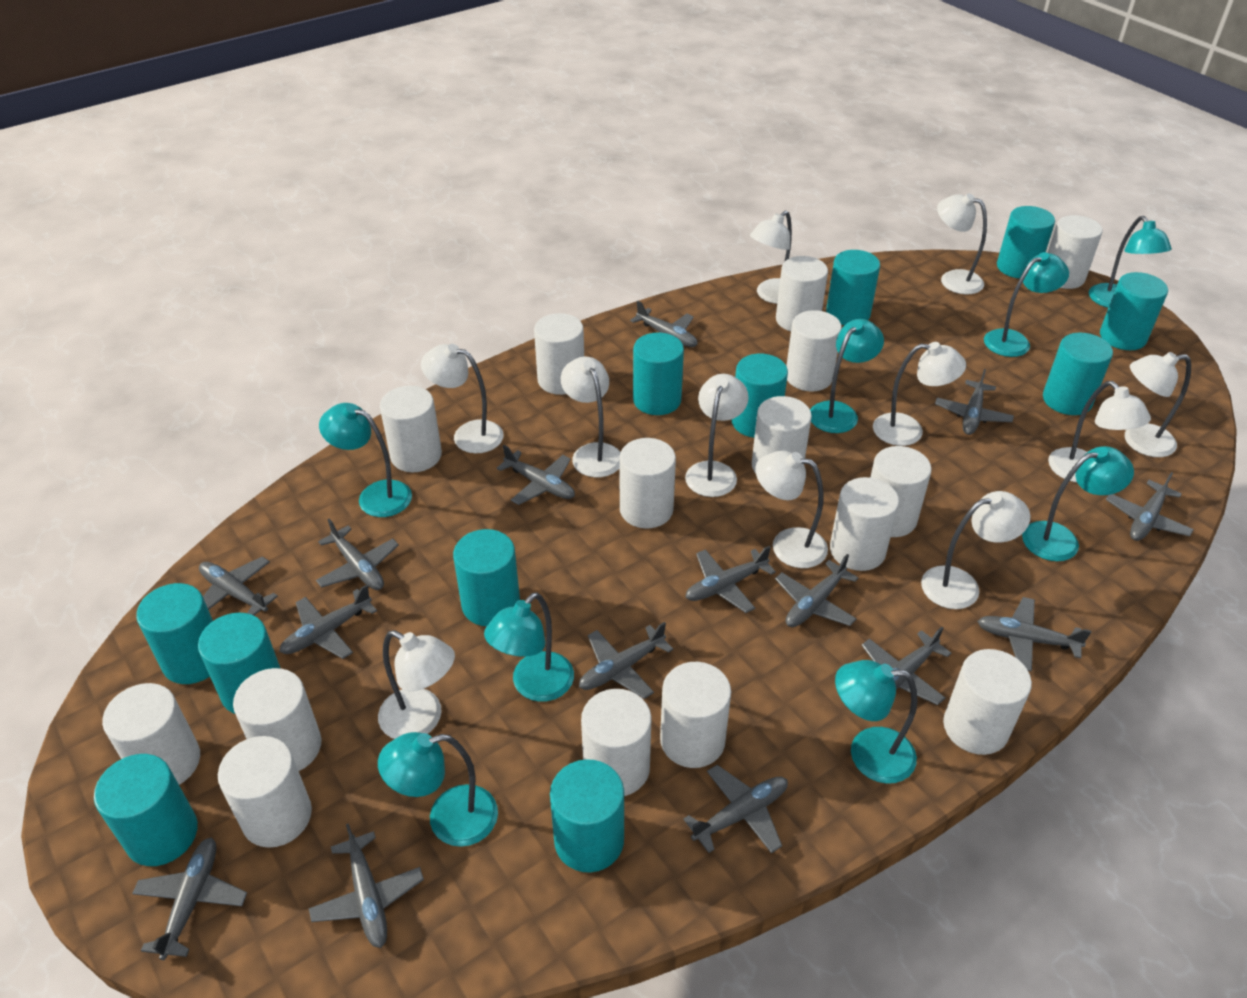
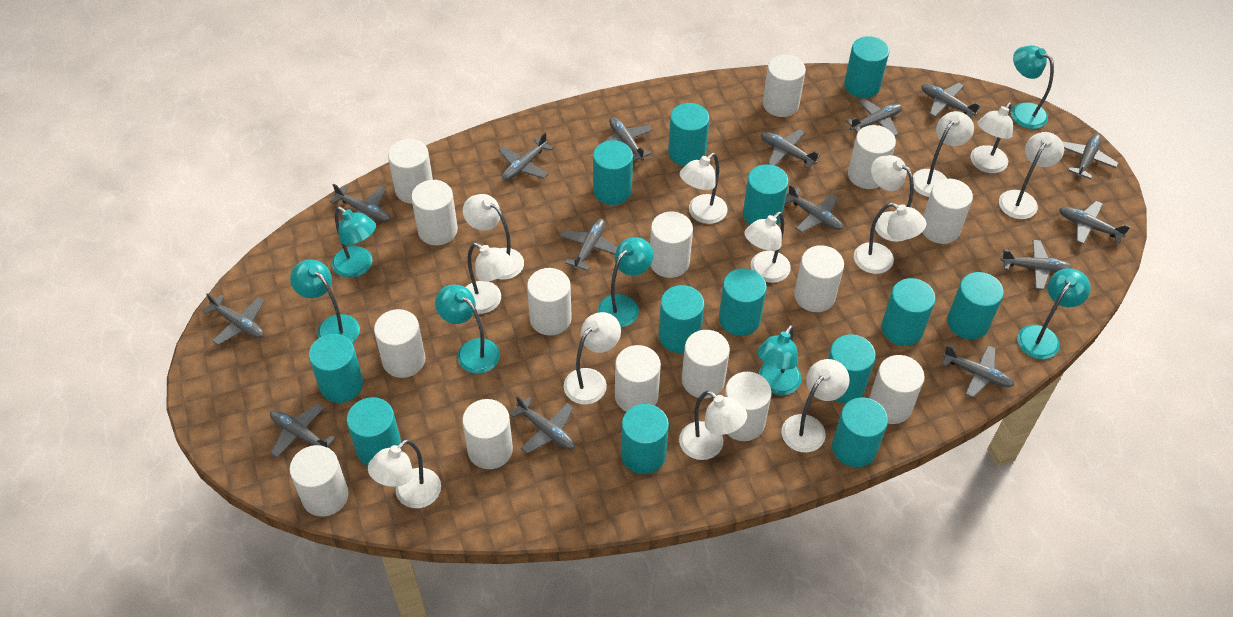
turquoise cylinder: 11 -> 13
turquoise lamp: 8 -> 7
white lamp: 11 -> 13

